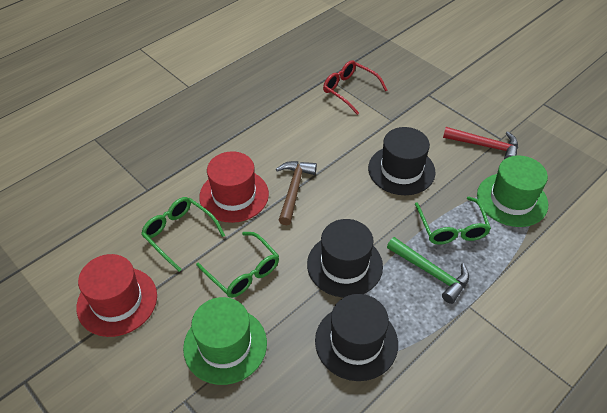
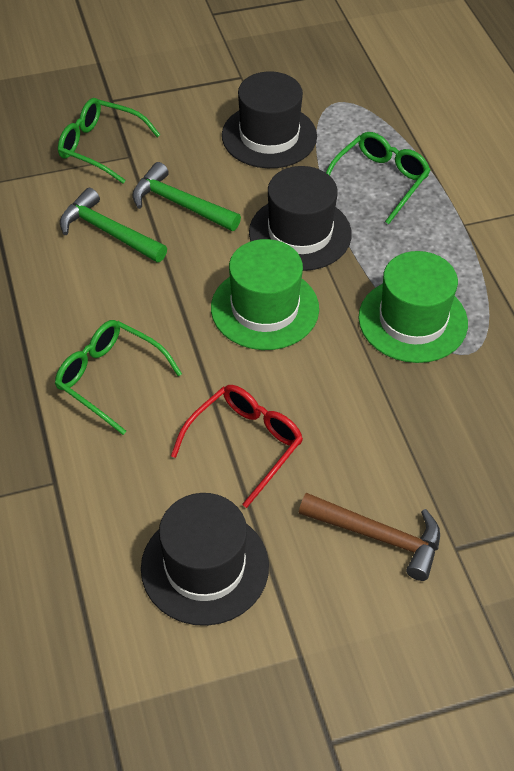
green hammer: 1 -> 2
red hammer: 1 -> 0
red hat: 2 -> 0

